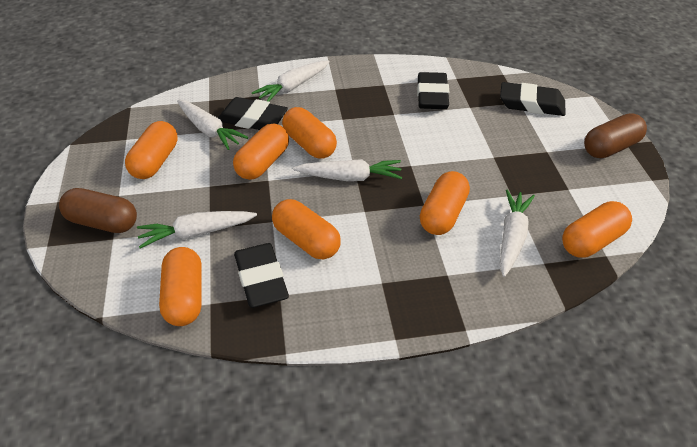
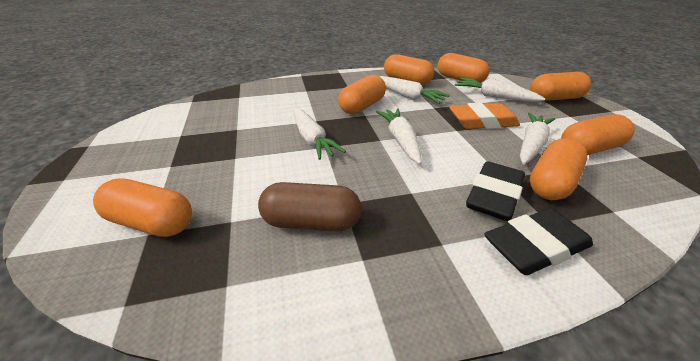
black eraser: 4 -> 2
brown capsule: 2 -> 1
orange eraser: 0 -> 1

